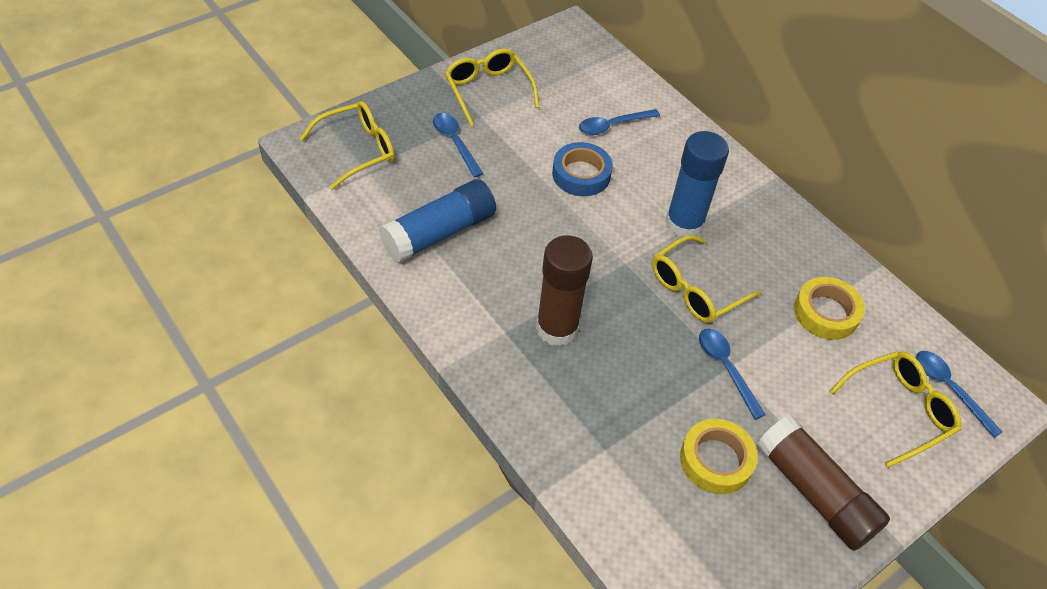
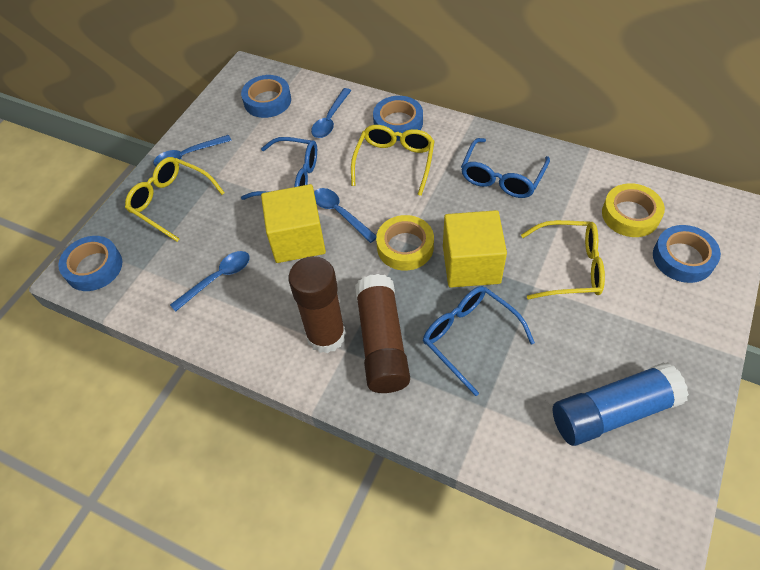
blue glasses: 0 -> 3
blue glue stick: 2 -> 1
blue tape: 1 -> 4
yellow cube: 0 -> 2
yellow glasses: 4 -> 3

